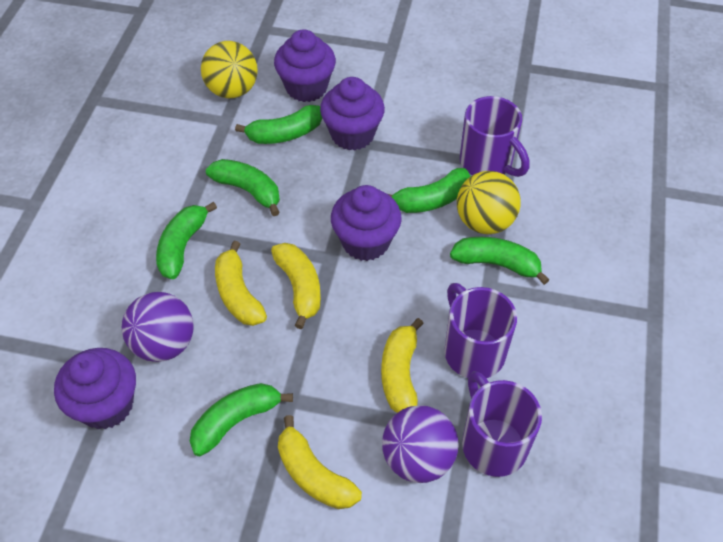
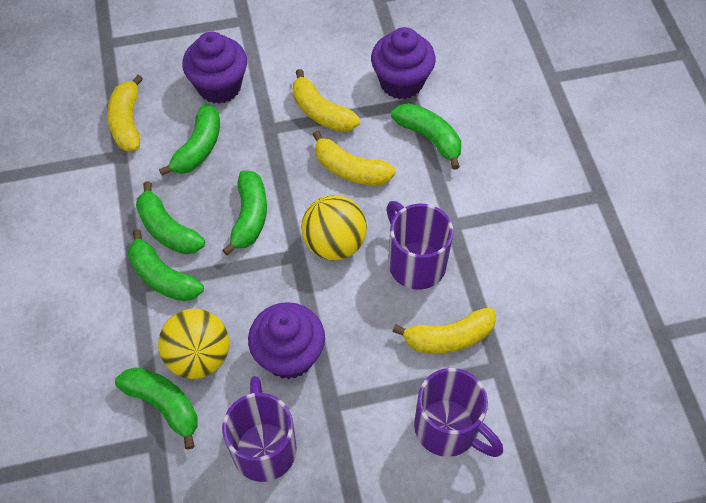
purple ball: 2 -> 0
purple cupcake: 4 -> 3

